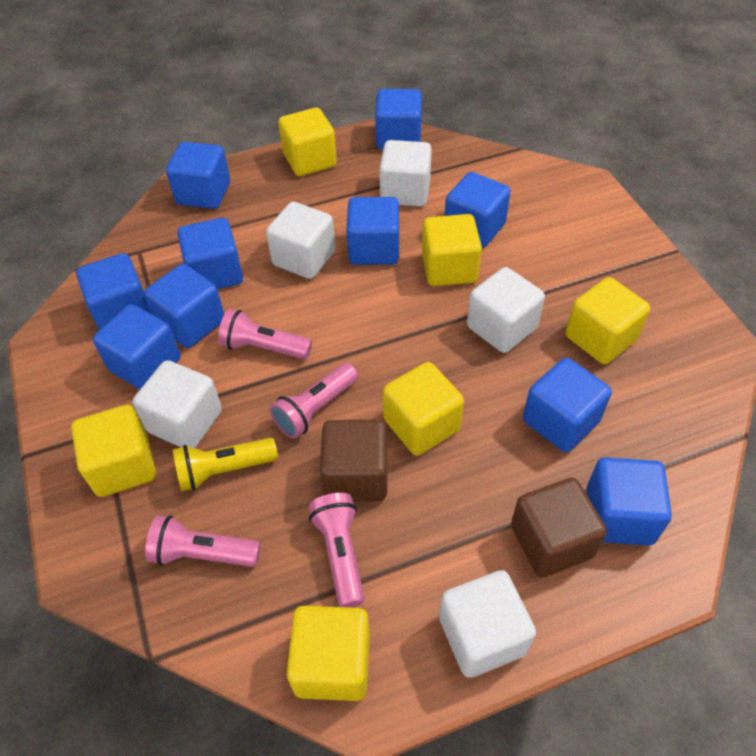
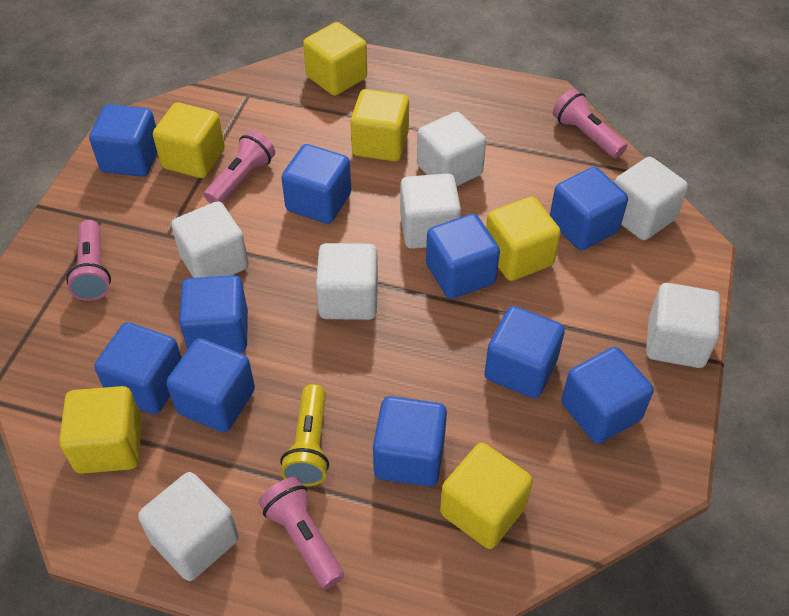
brown cube: 2 -> 0
white cube: 5 -> 7

